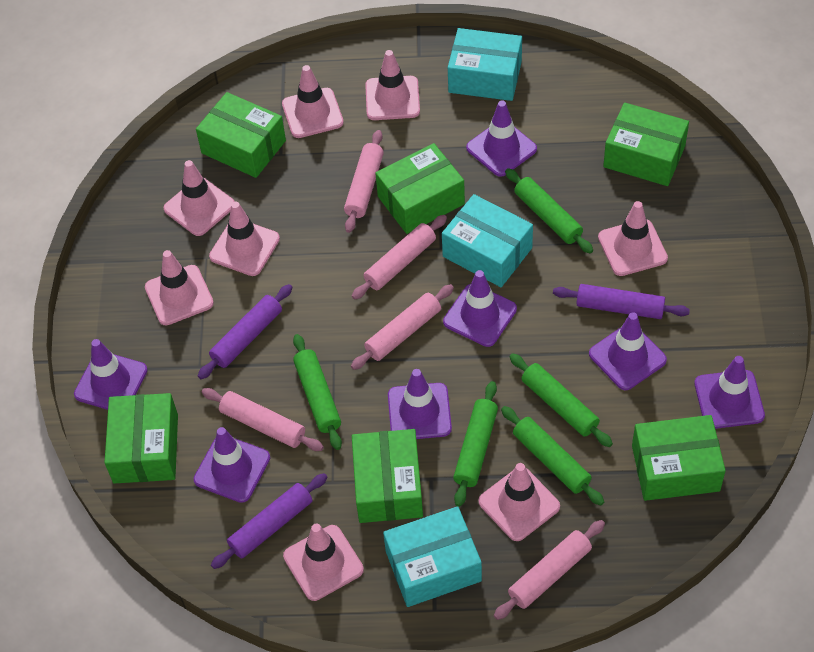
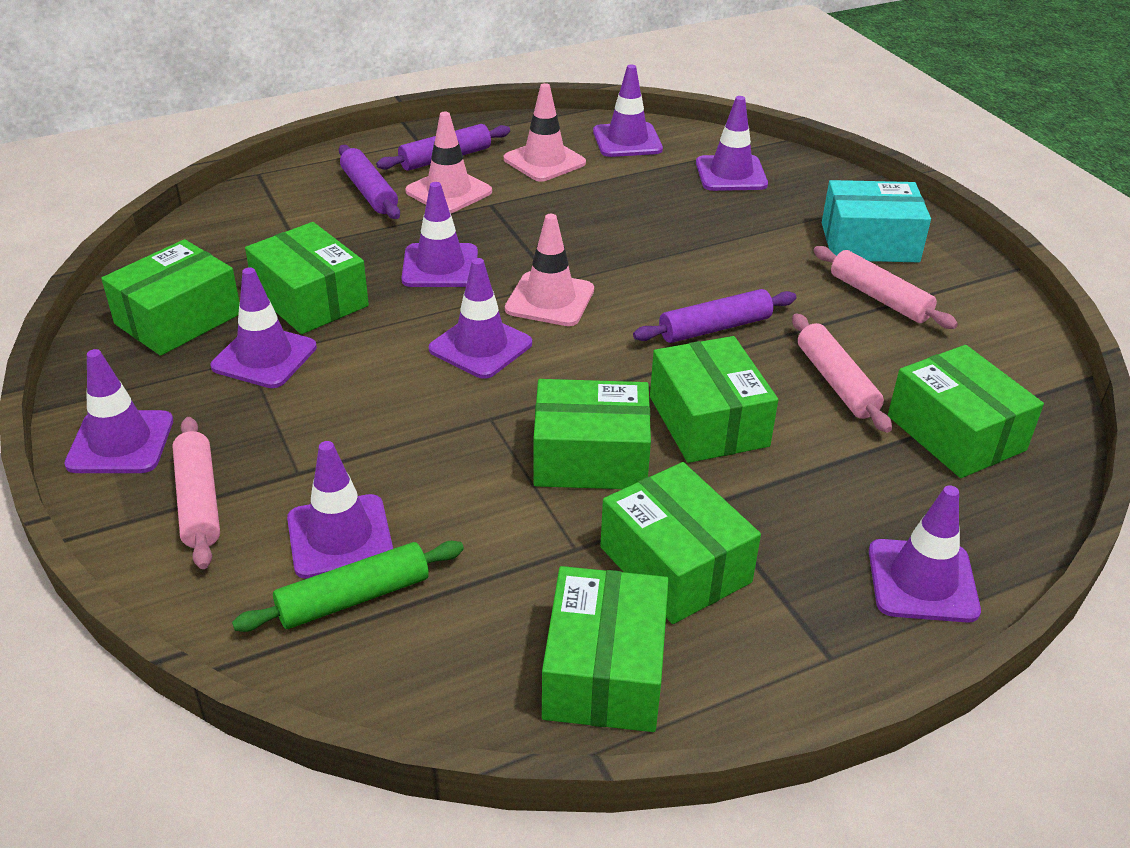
green box: 6 -> 7
green rolling pin: 5 -> 1
pink rolling pin: 5 -> 3
pink traffic cone: 8 -> 3
purple traffic cone: 7 -> 8
turquoise box: 3 -> 1

